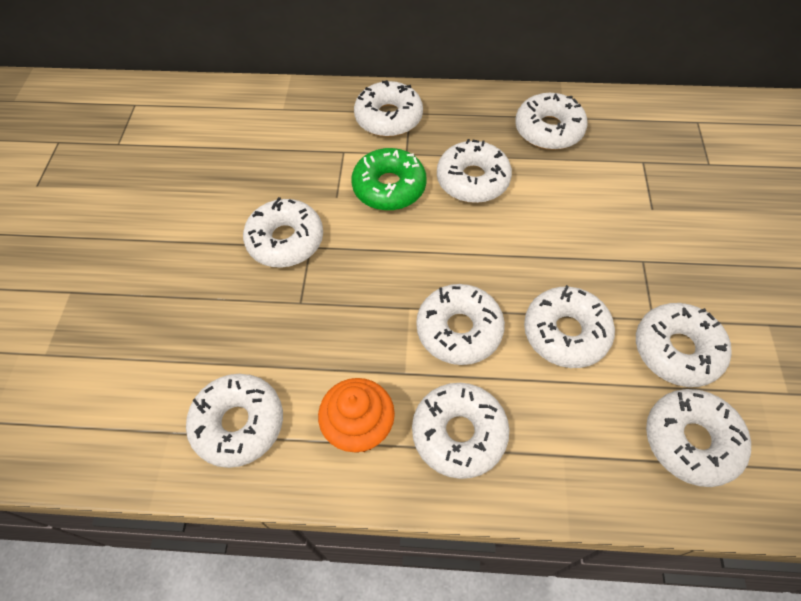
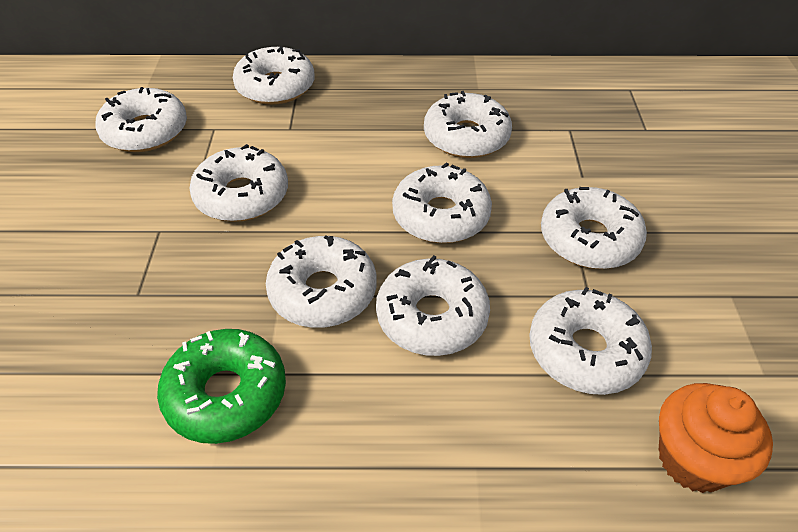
white donut: 10 -> 9

